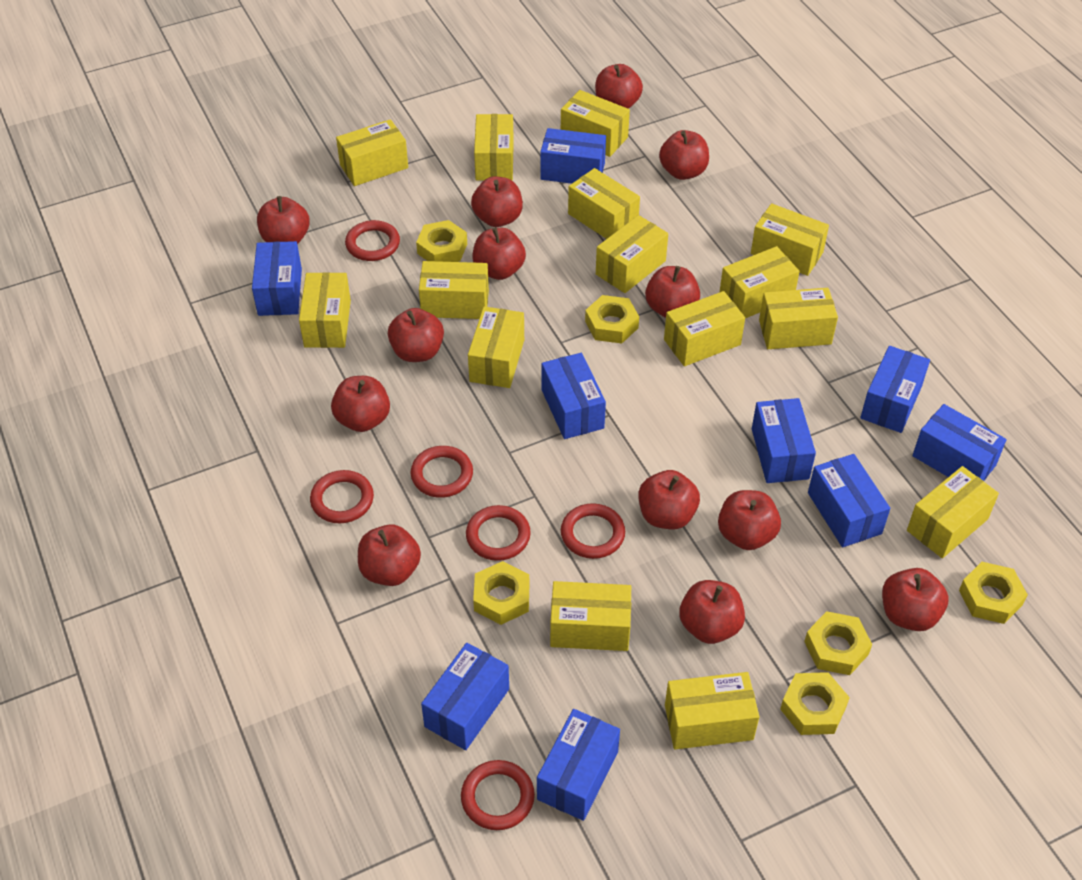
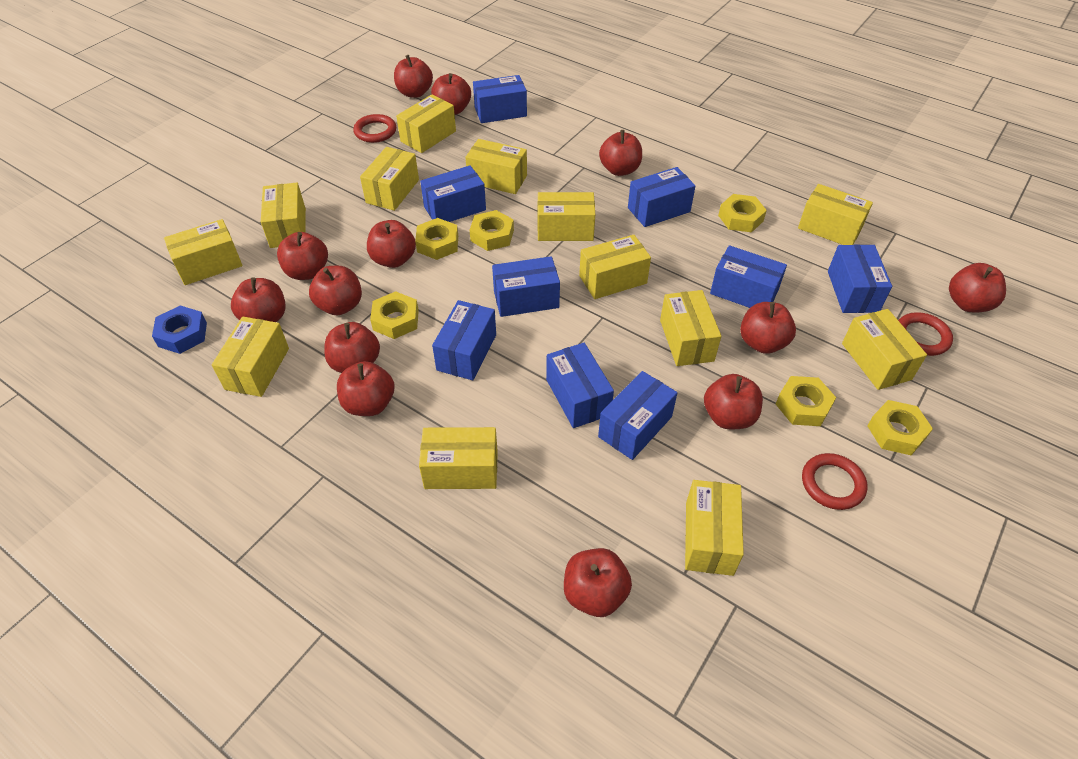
blue nut: 0 -> 1
red ring: 6 -> 3
yellow box: 15 -> 13

